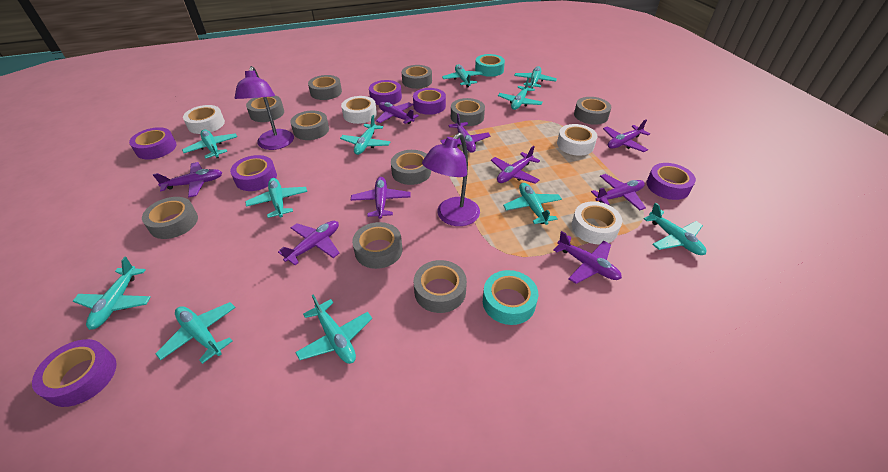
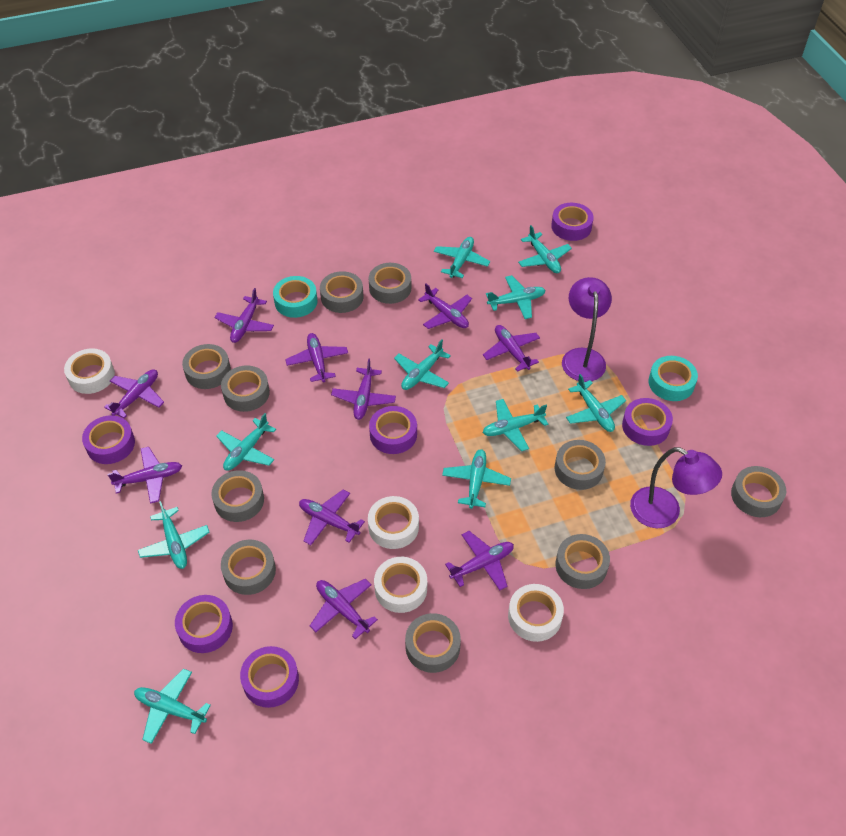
purple plane: 9 -> 10
turquoise plane: 11 -> 10

